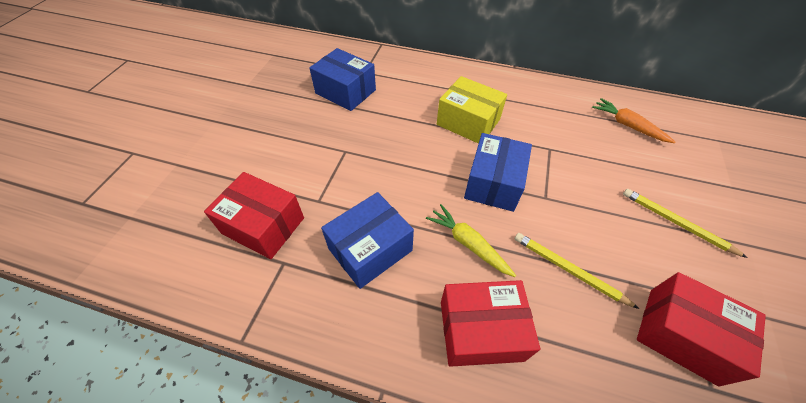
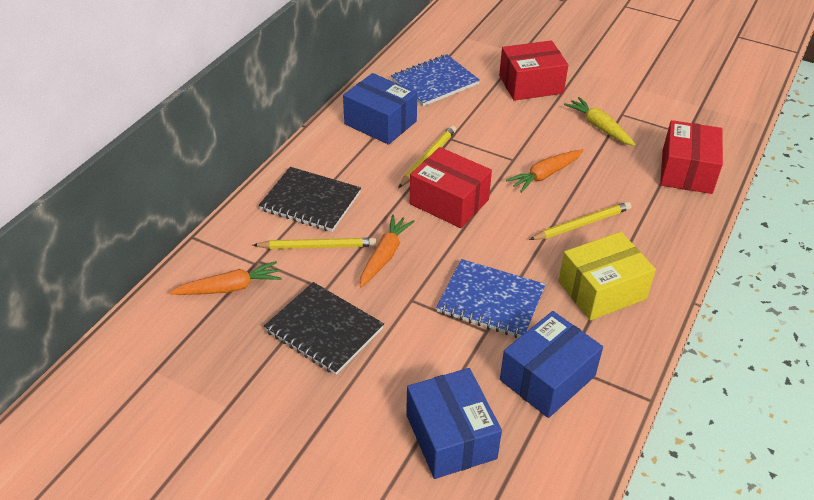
black notebook: 0 -> 2
blue notebook: 0 -> 2
orange carrot: 1 -> 3
yellow pencil: 2 -> 3

